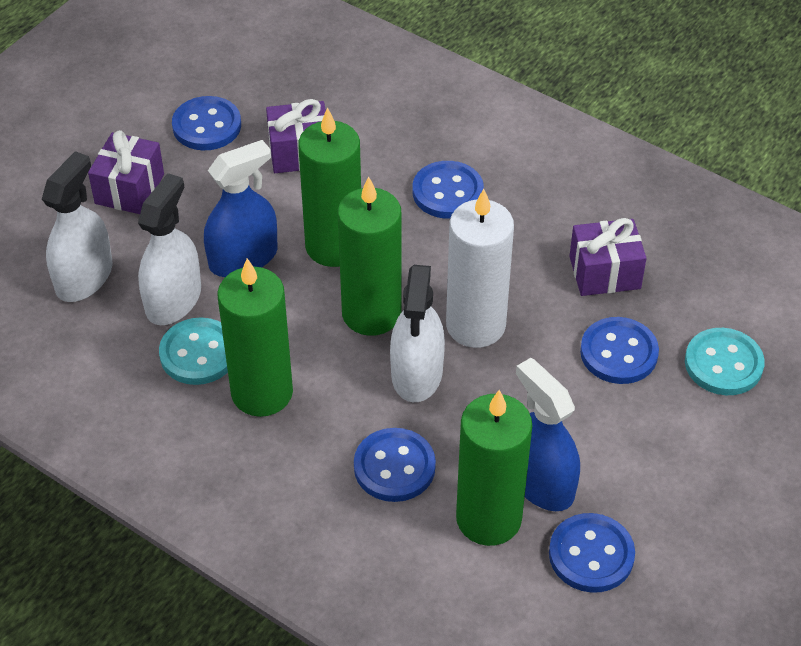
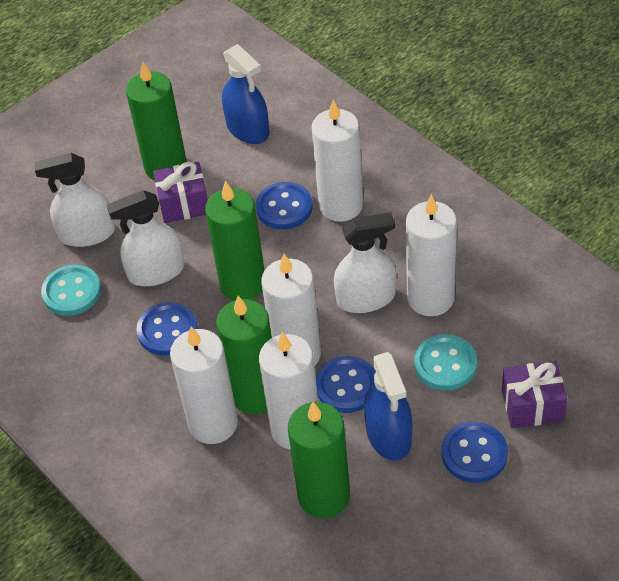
blue button: 5 -> 4
purple gift: 3 -> 2
white candle: 1 -> 5

